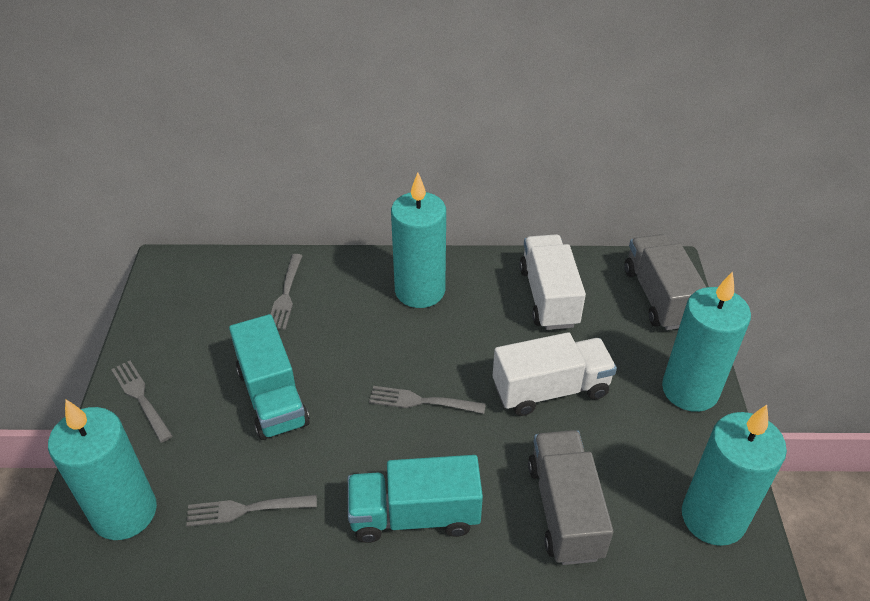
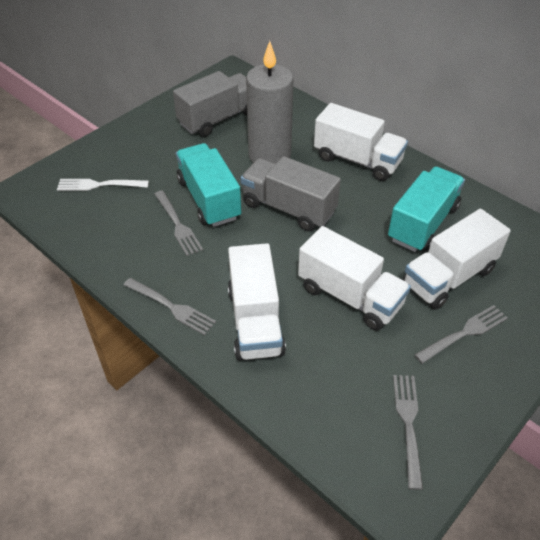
grey candle: 0 -> 1
turquoise candle: 4 -> 0
white fork: 0 -> 1
white truck: 2 -> 4

